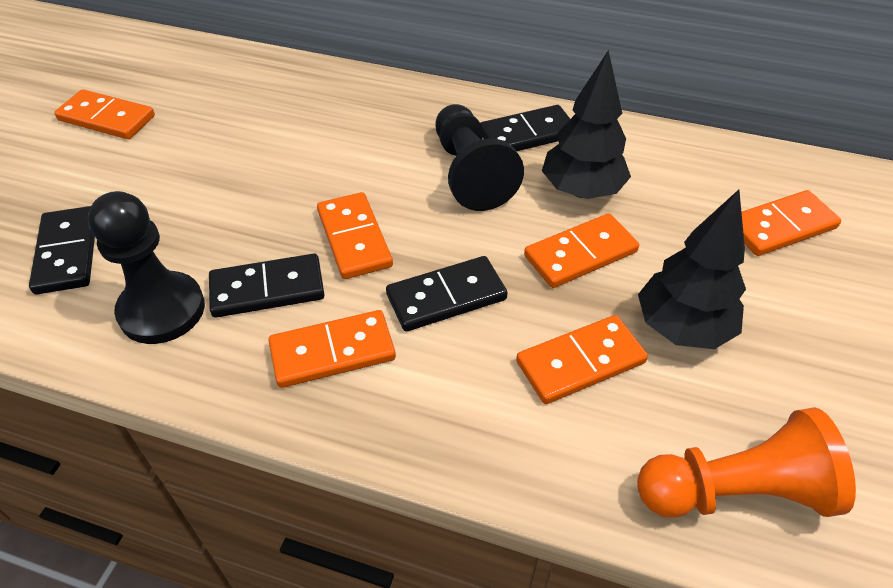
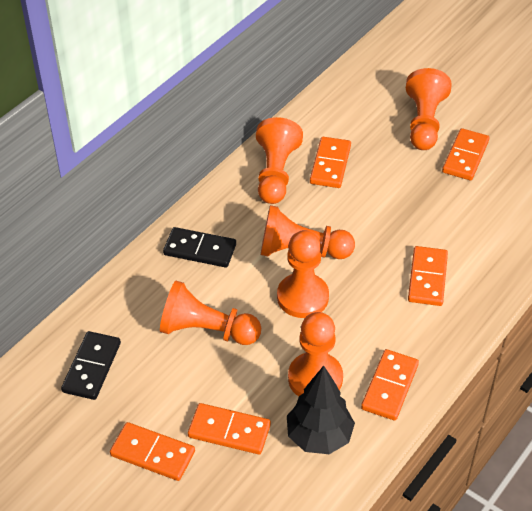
black domino: 4 -> 2
black pawn: 2 -> 0
black tree: 2 -> 1
orange pawn: 1 -> 6

